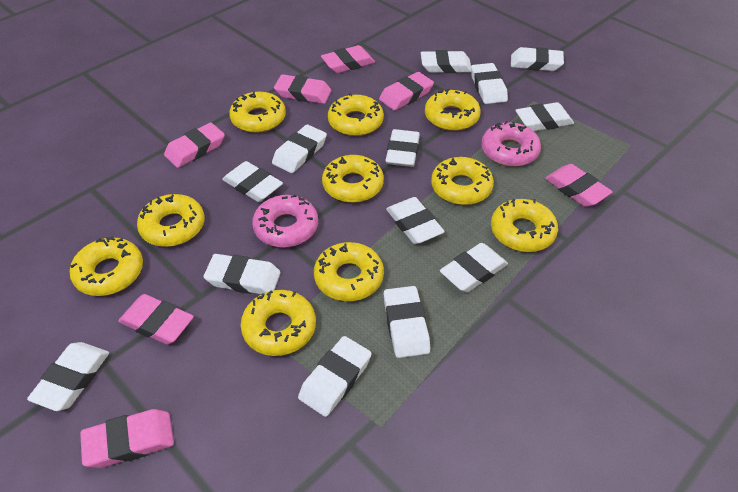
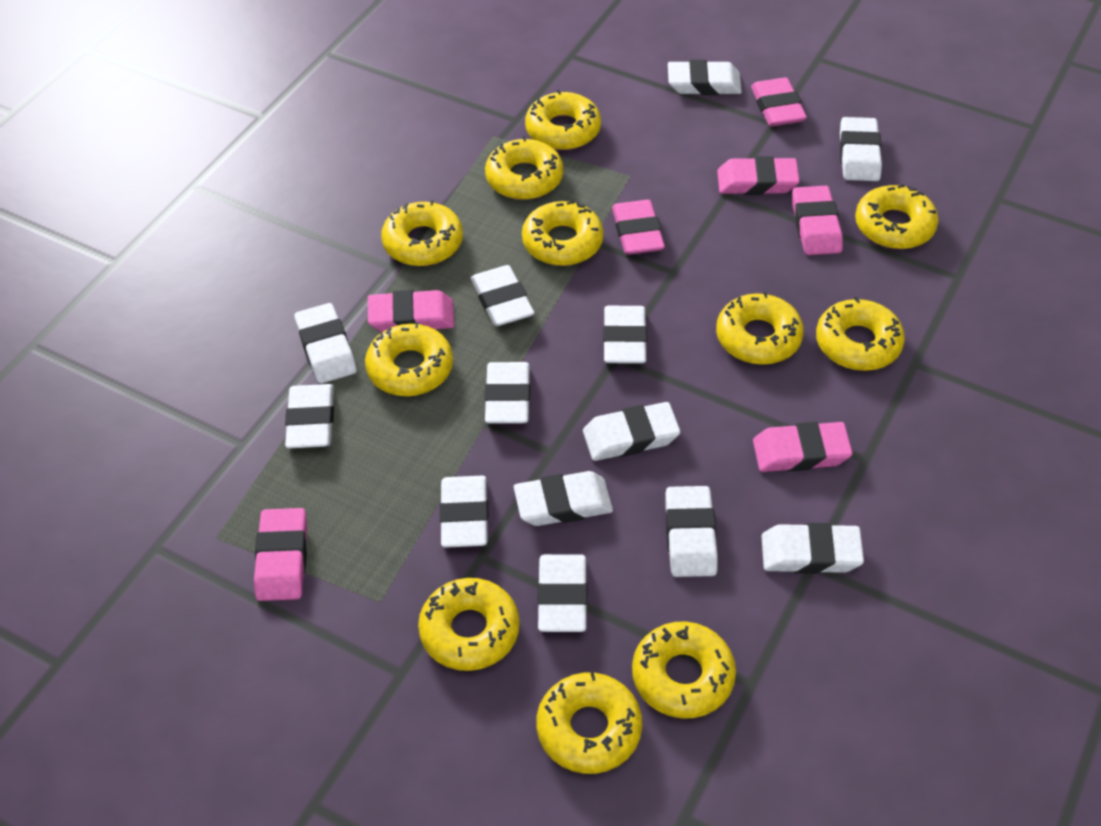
pink donut: 2 -> 0
yellow donut: 10 -> 11

